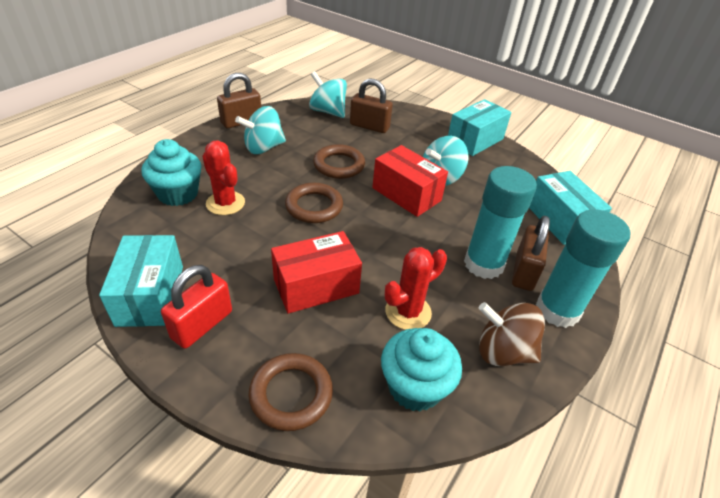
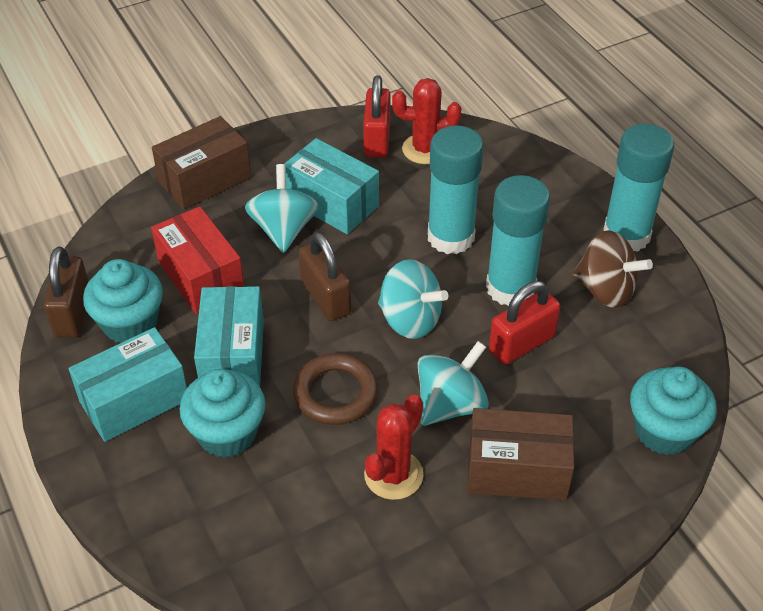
brown box: 0 -> 2
brown padlock: 3 -> 2
brown ring: 3 -> 1
red box: 2 -> 1
red padlock: 1 -> 2
turquoise cupcake: 2 -> 3
turquoise glue stick: 2 -> 3

